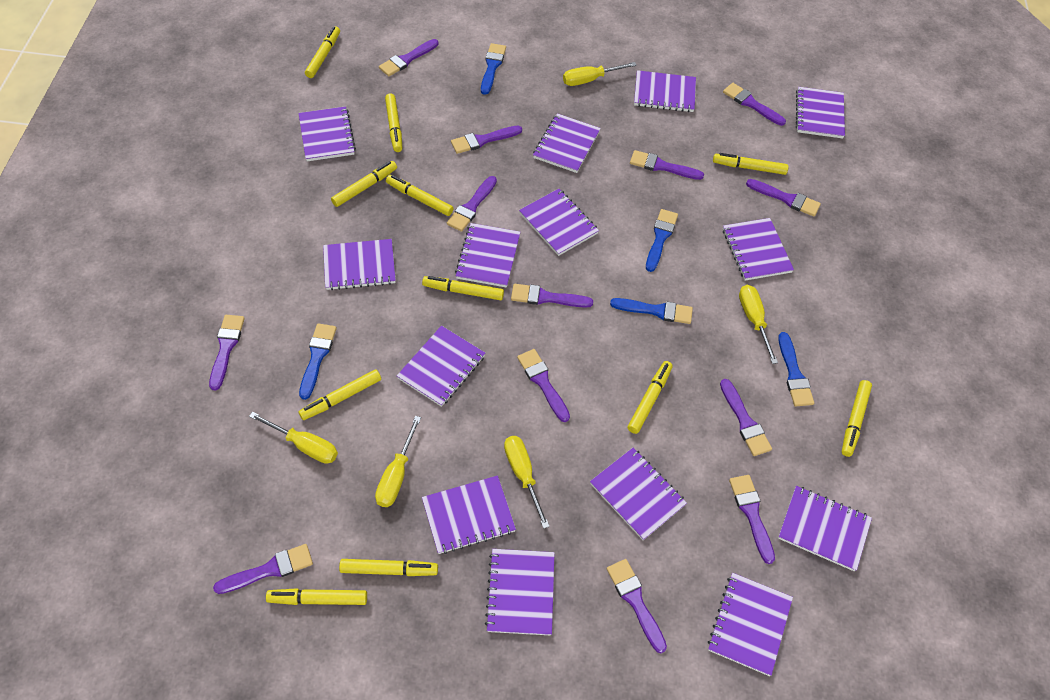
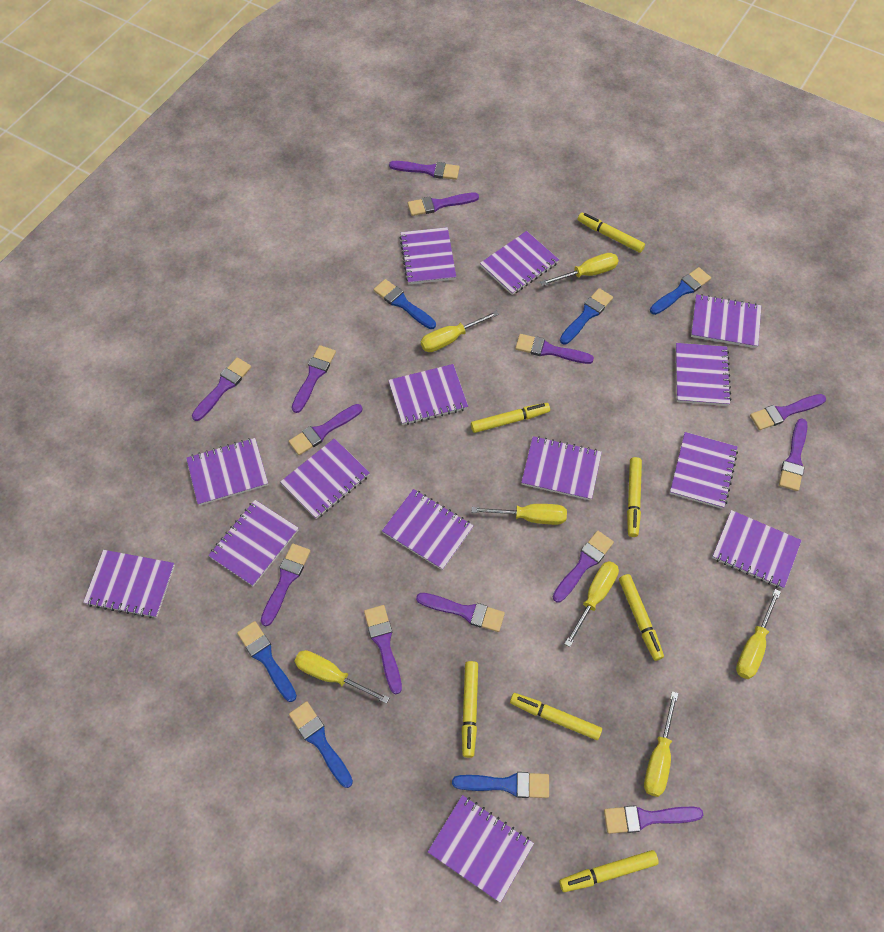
blue brush: 5 -> 6
yellow marker: 11 -> 7
yellow screwdriver: 5 -> 7

